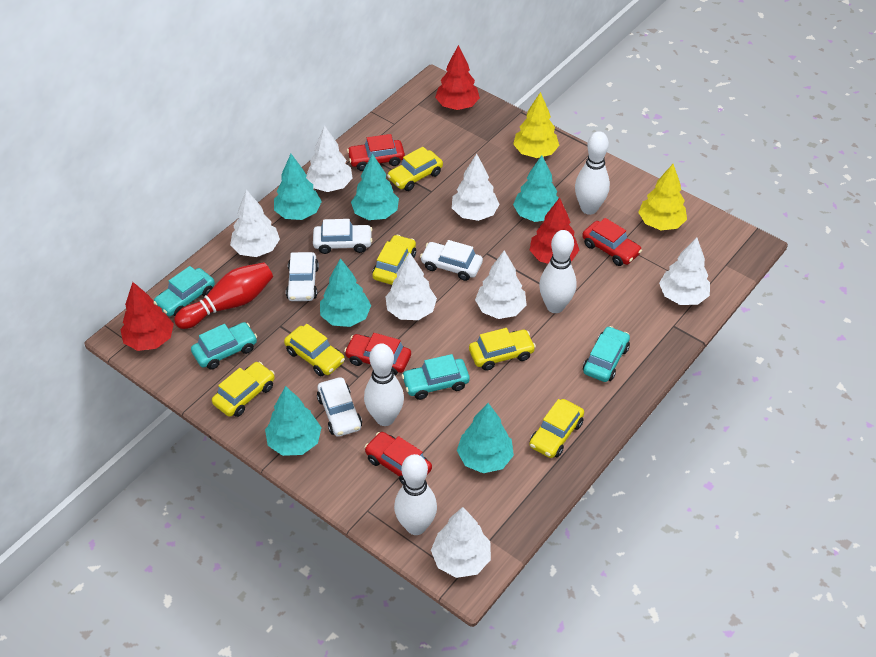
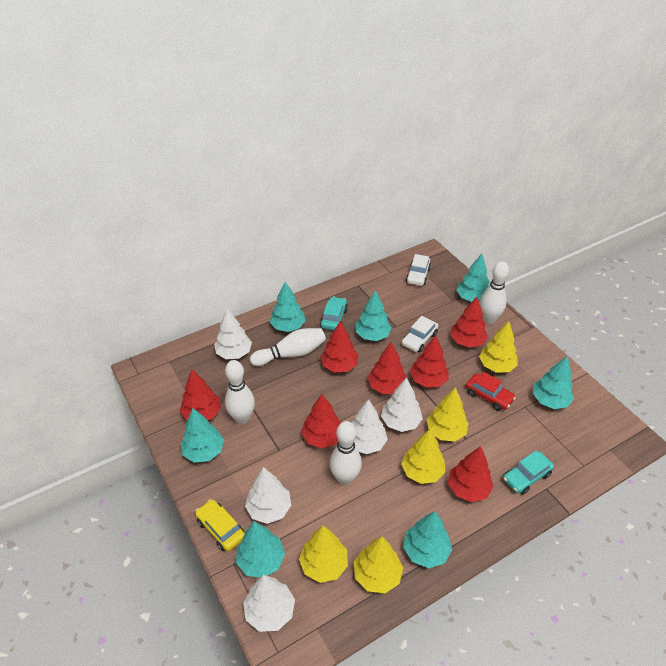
red bowling pin: 1 -> 0
red car: 4 -> 1
red tree: 3 -> 7
turquoise car: 4 -> 2
turquoise tree: 6 -> 7
white car: 4 -> 2
white tree: 7 -> 5
yellow car: 6 -> 1
yellow tree: 2 -> 5

